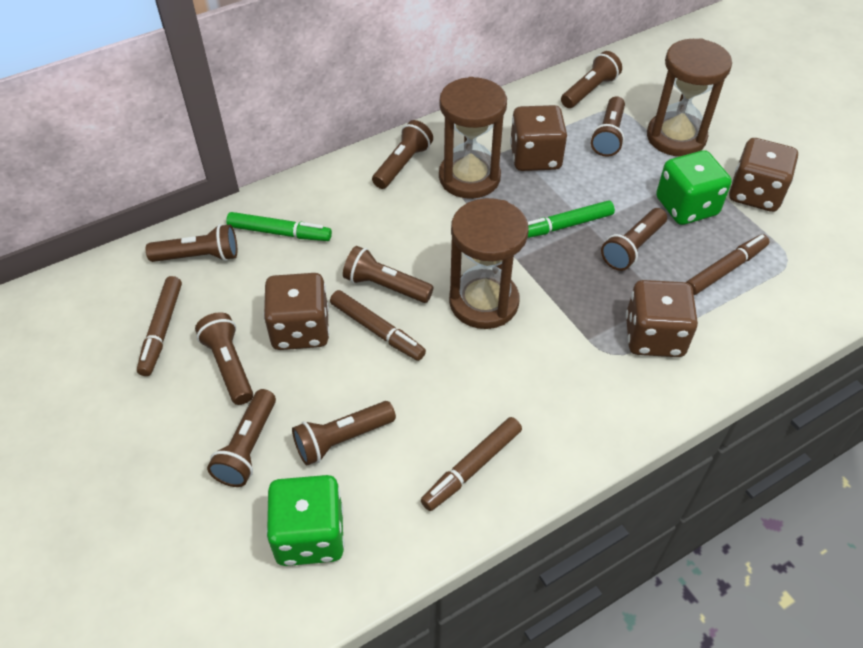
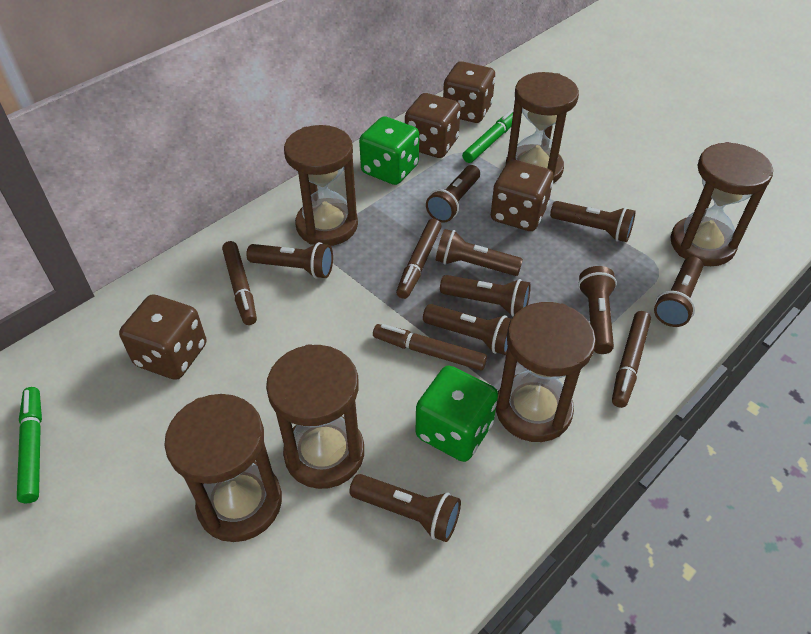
brown hourglass: 3 -> 6

